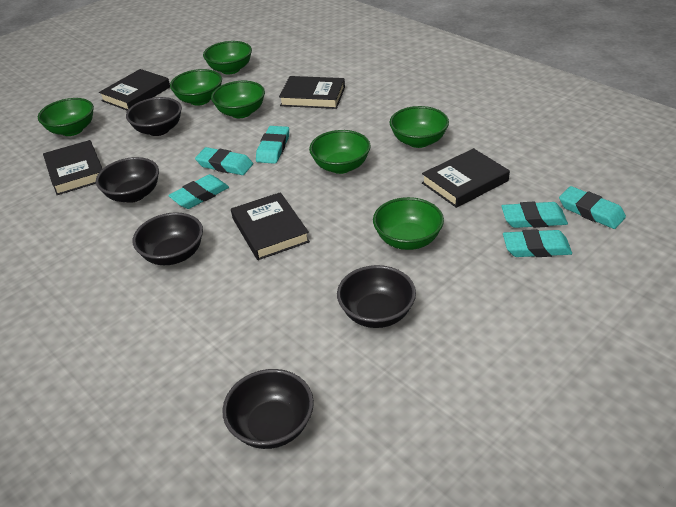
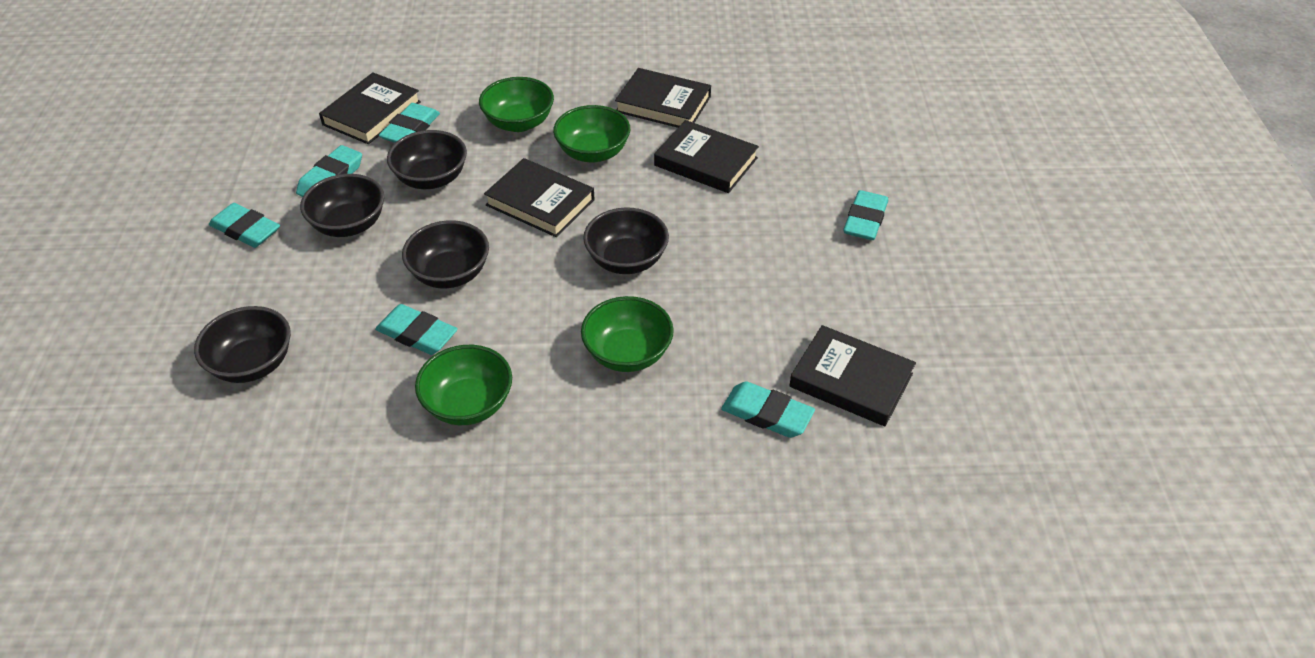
green bowl: 7 -> 4

